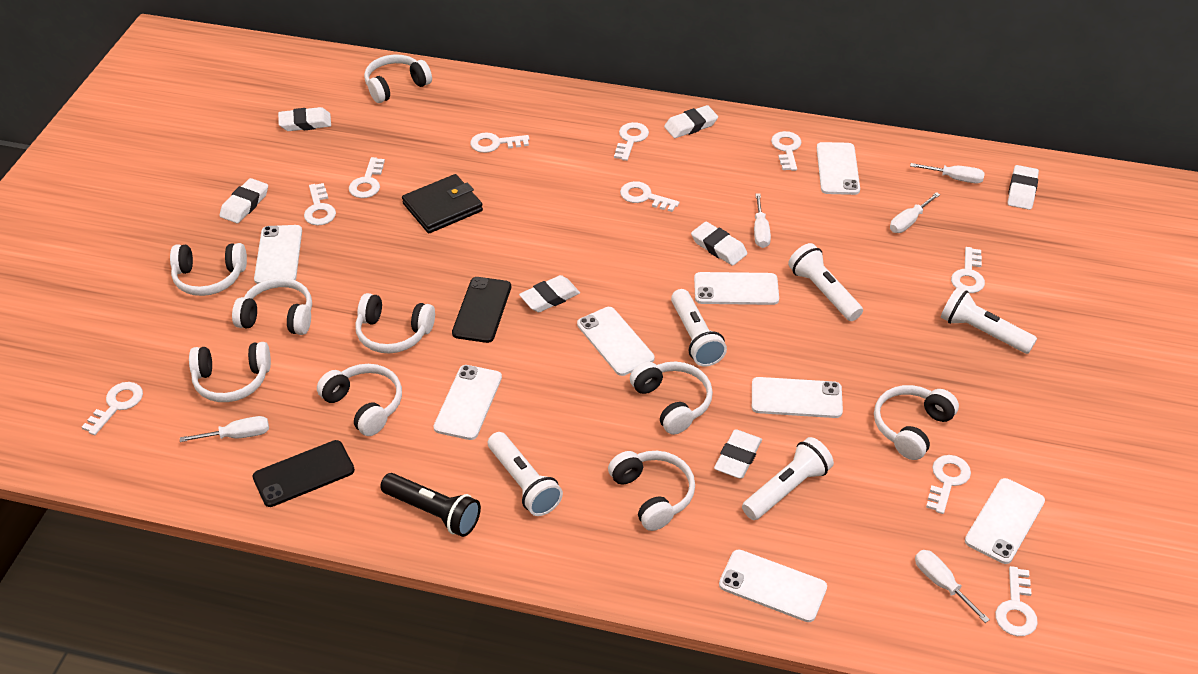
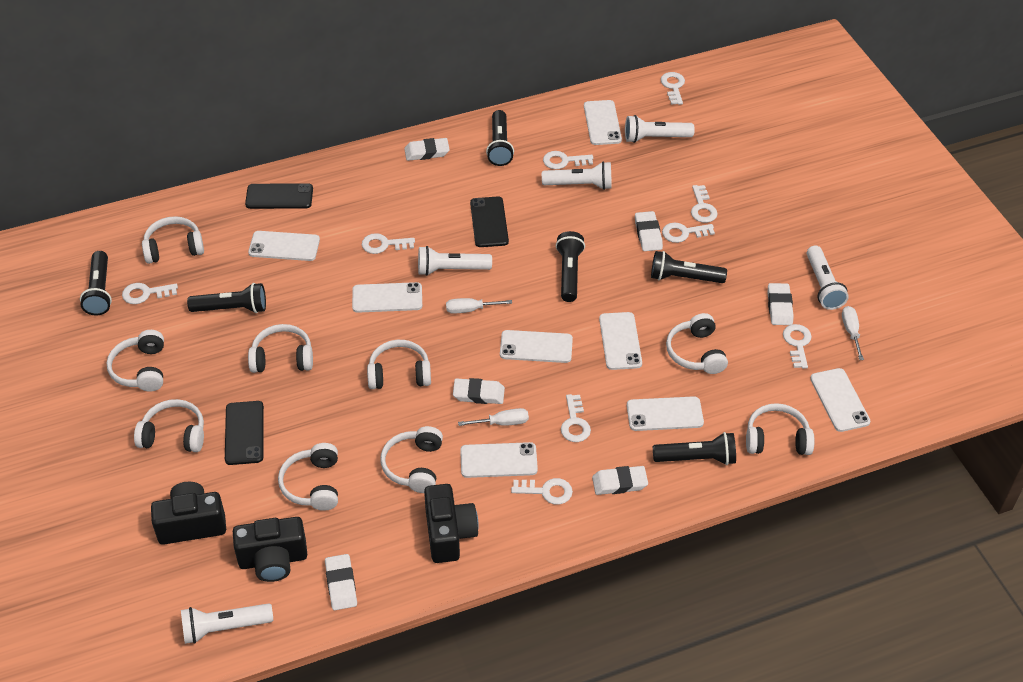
black camera: 0 -> 3
black flashlight: 1 -> 6
black phone: 2 -> 3
black wallet: 1 -> 0
white eraser: 7 -> 6
white key: 10 -> 9
white screwdriver: 5 -> 3

